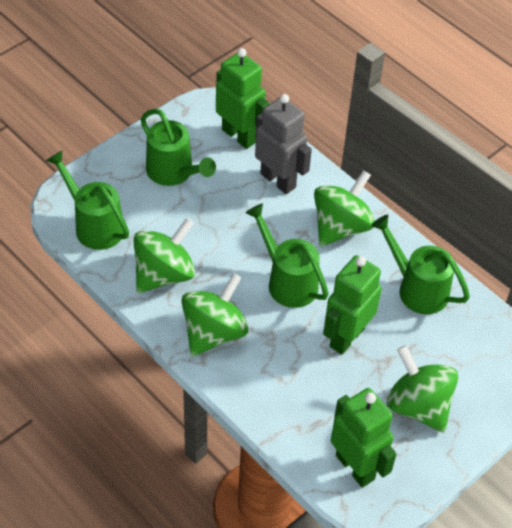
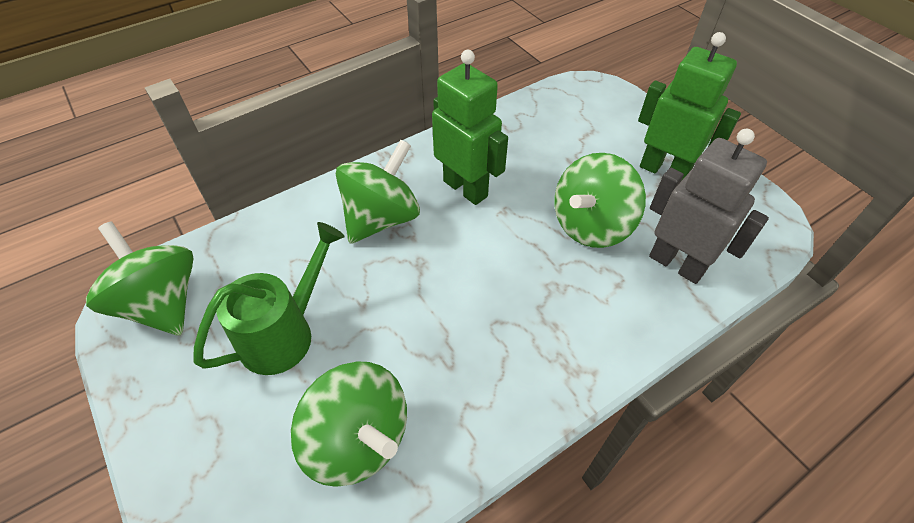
green robot: 3 -> 2
green watering can: 4 -> 1

